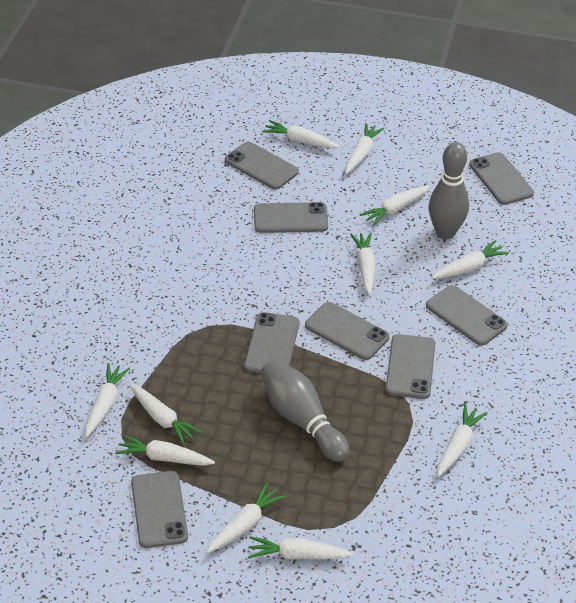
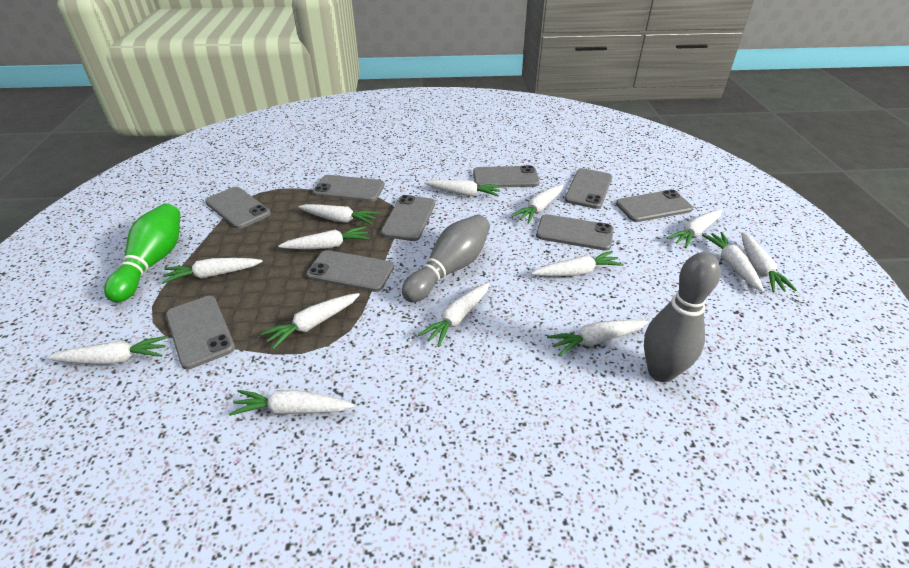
green bowling pin: 0 -> 1
grey phone: 8 -> 9
white carrot: 11 -> 14

